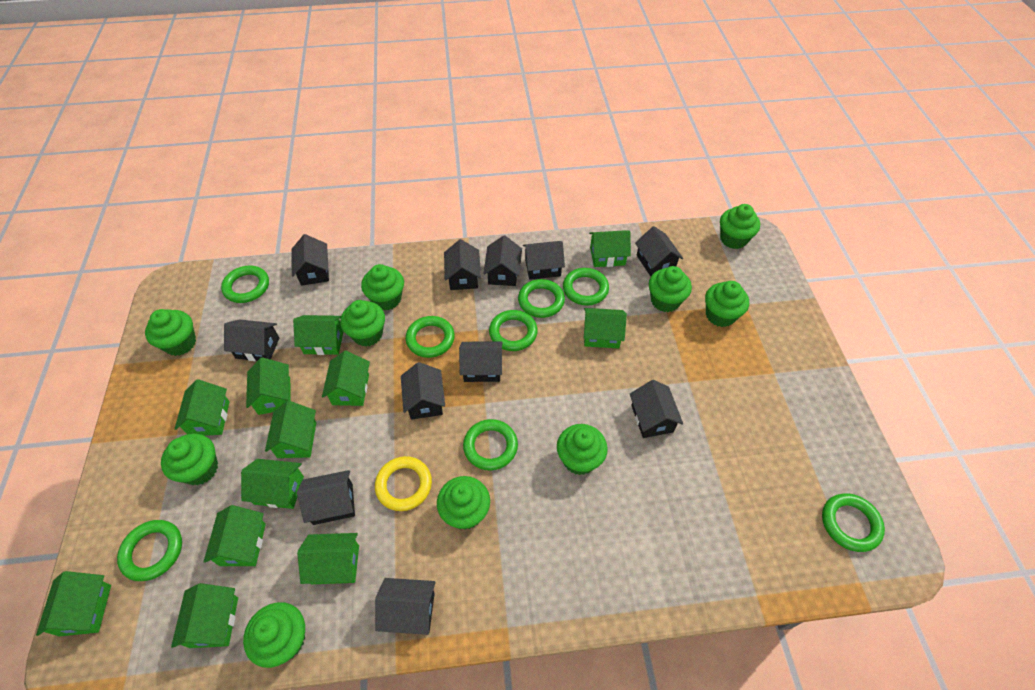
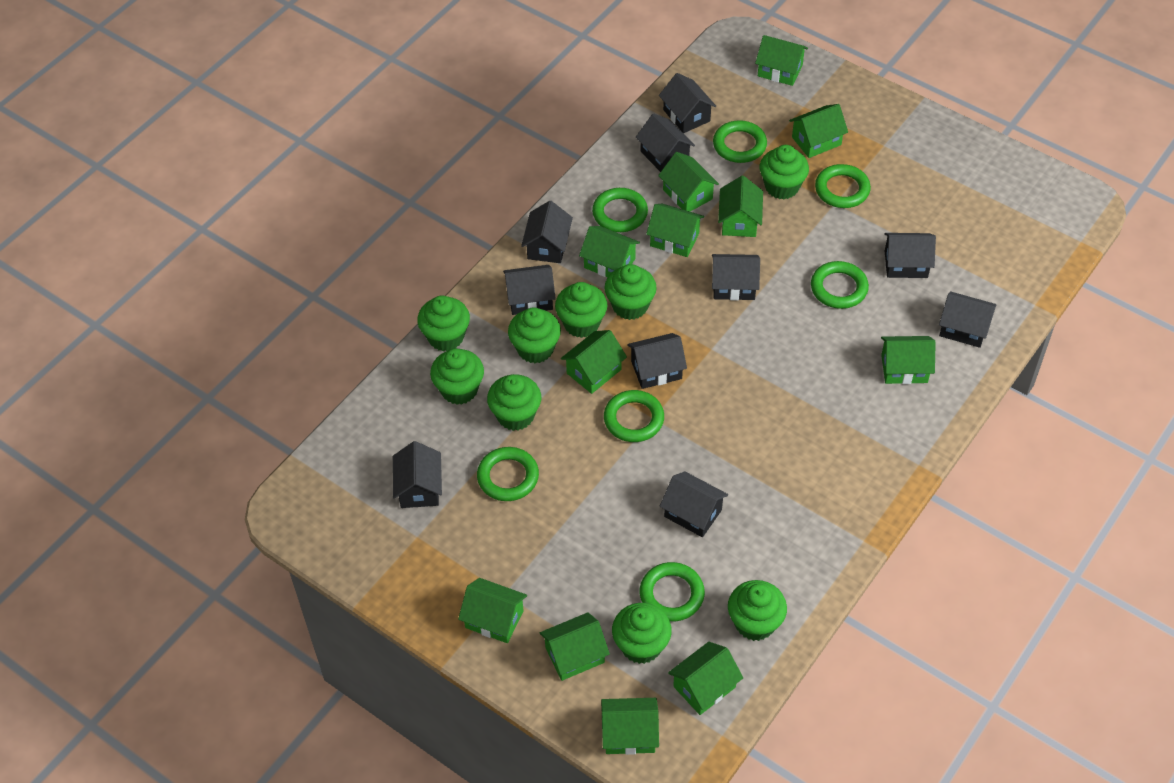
black house: 11 -> 10
green cupcake: 10 -> 9
green ring: 8 -> 7
yellow ring: 1 -> 0

